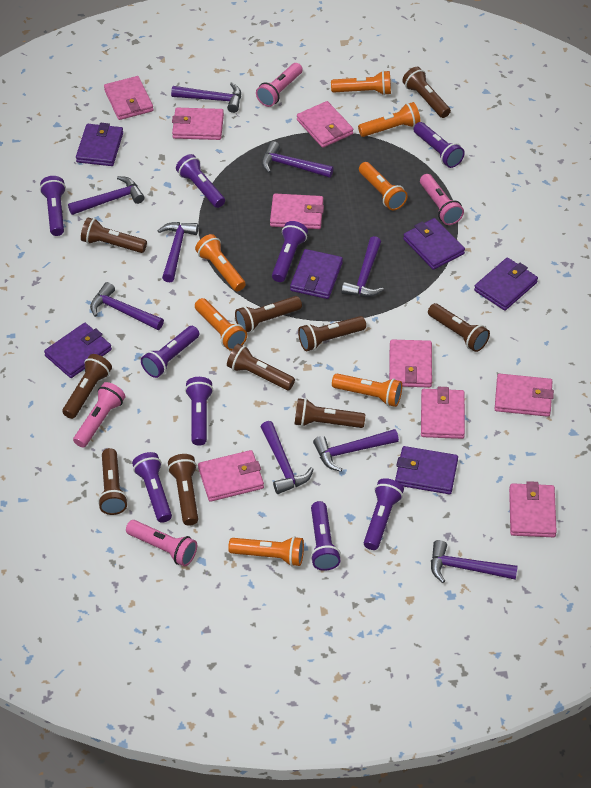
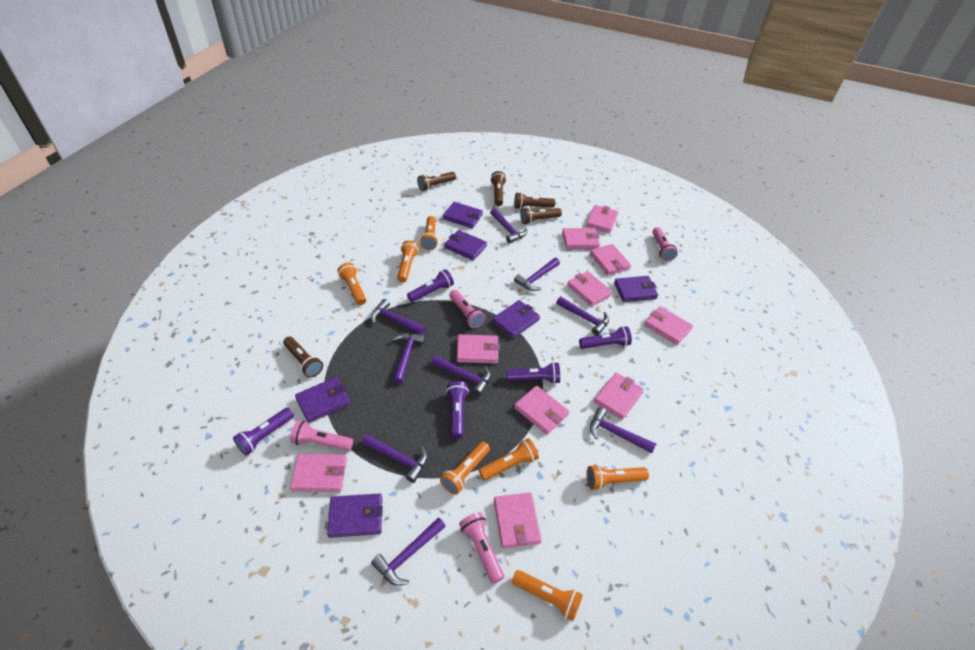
brown flashlight: 10 -> 5
pink wallet: 9 -> 10
purple flashlight: 9 -> 5

